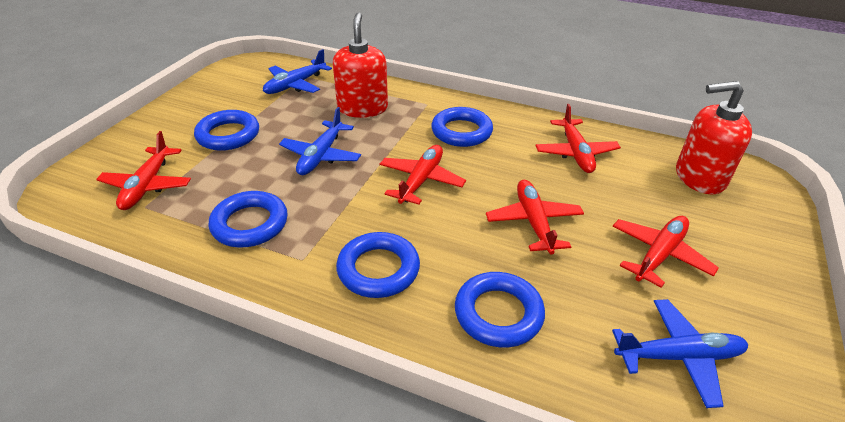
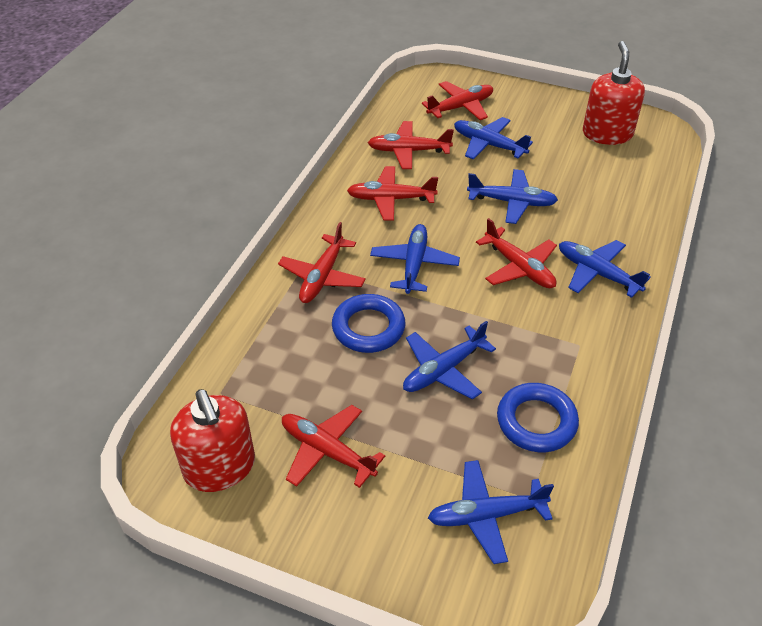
blue plane: 3 -> 6
blue ring: 5 -> 2
red plane: 5 -> 6

